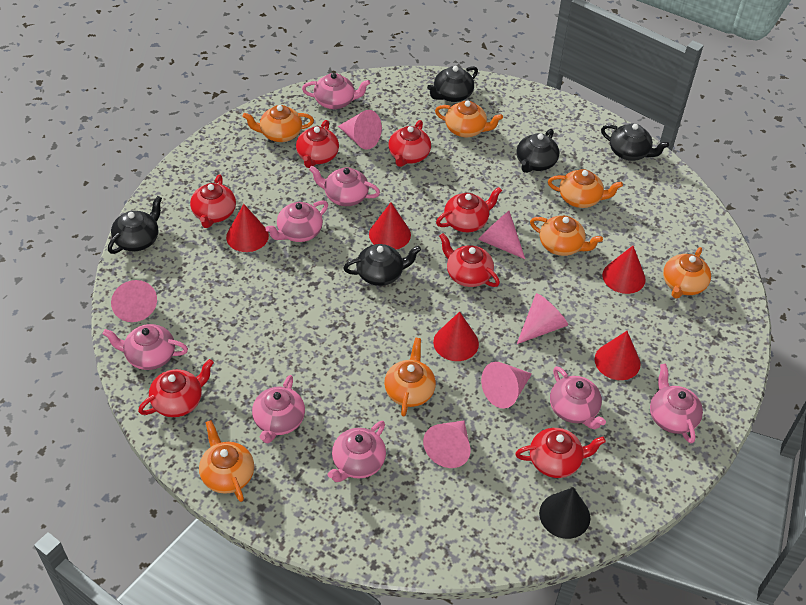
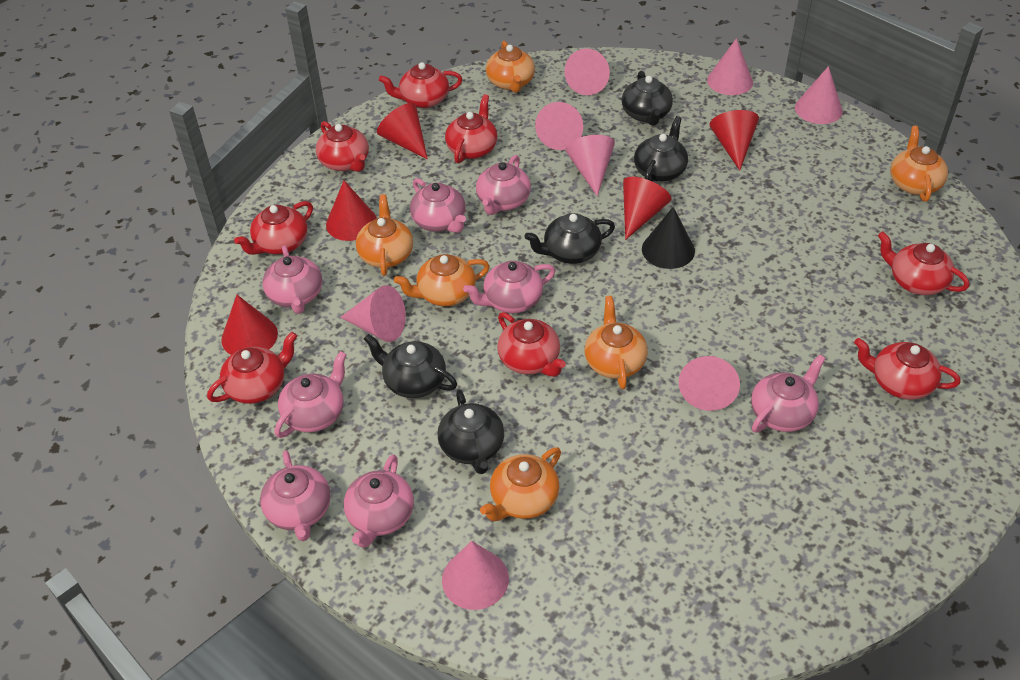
orange teapot: 7 -> 6
pink cone: 6 -> 8
red teapot: 7 -> 8

